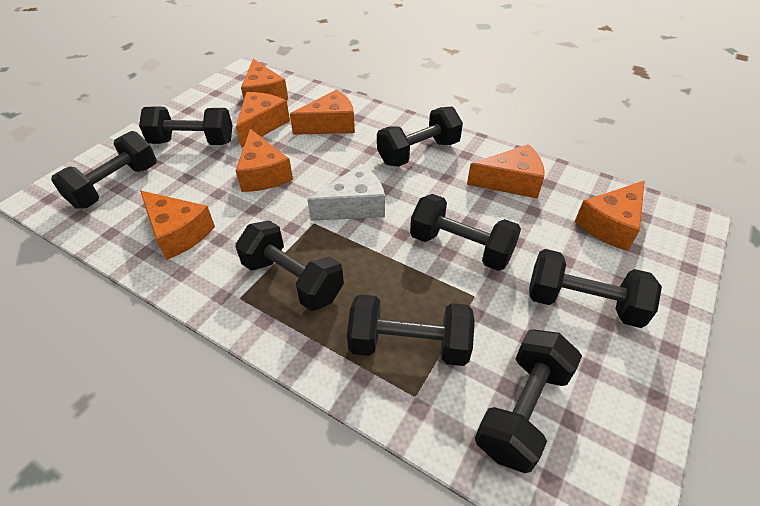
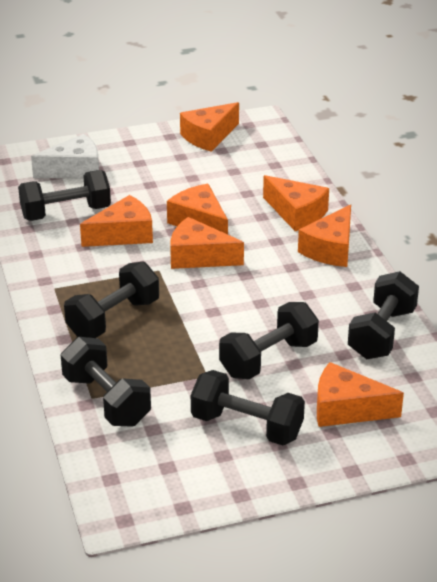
black dumbbell: 8 -> 6

